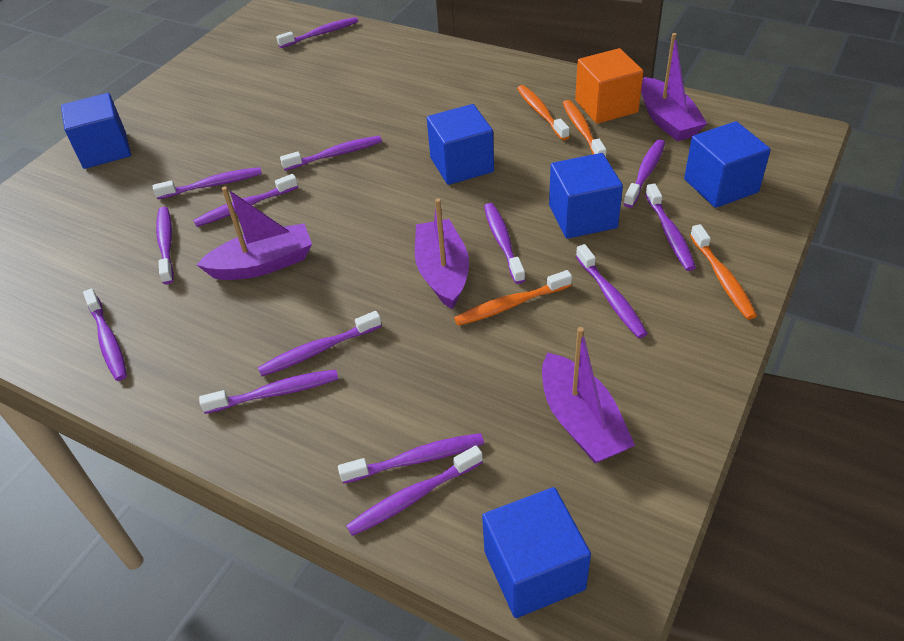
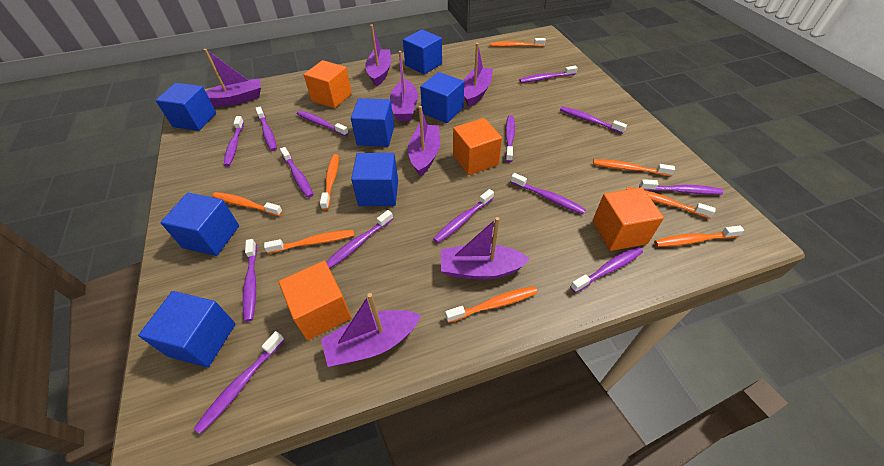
blue cube: 5 -> 7
orange cube: 1 -> 4
orange toothbrush: 4 -> 8
purple boat: 4 -> 7

